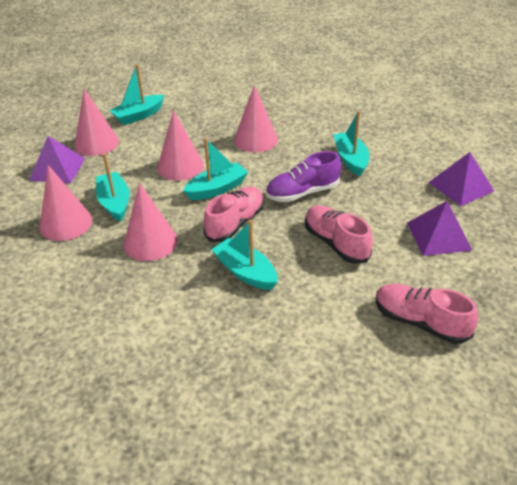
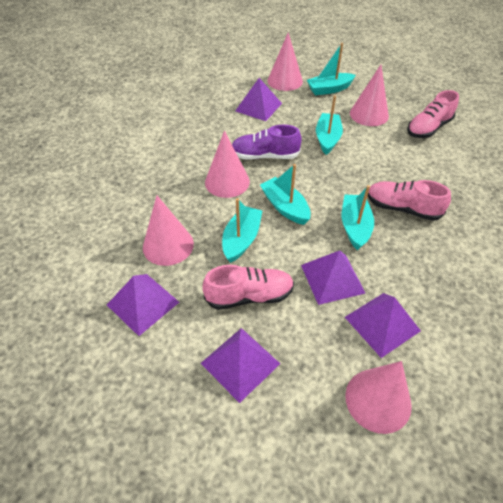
purple pyramid: 3 -> 5

